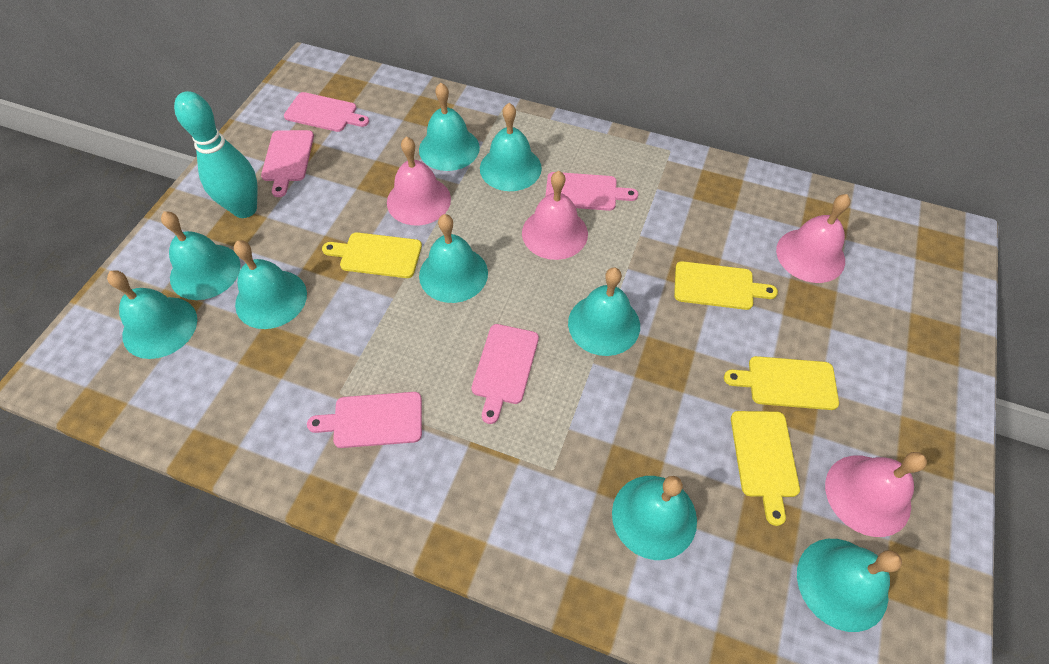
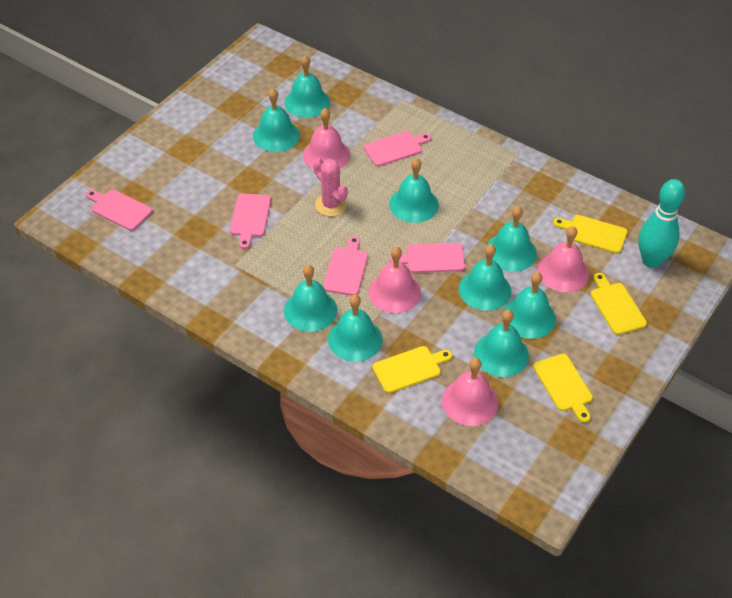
pink cactus: 0 -> 1

